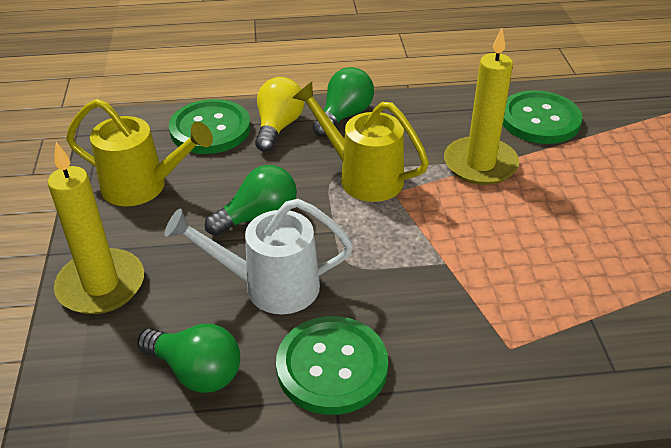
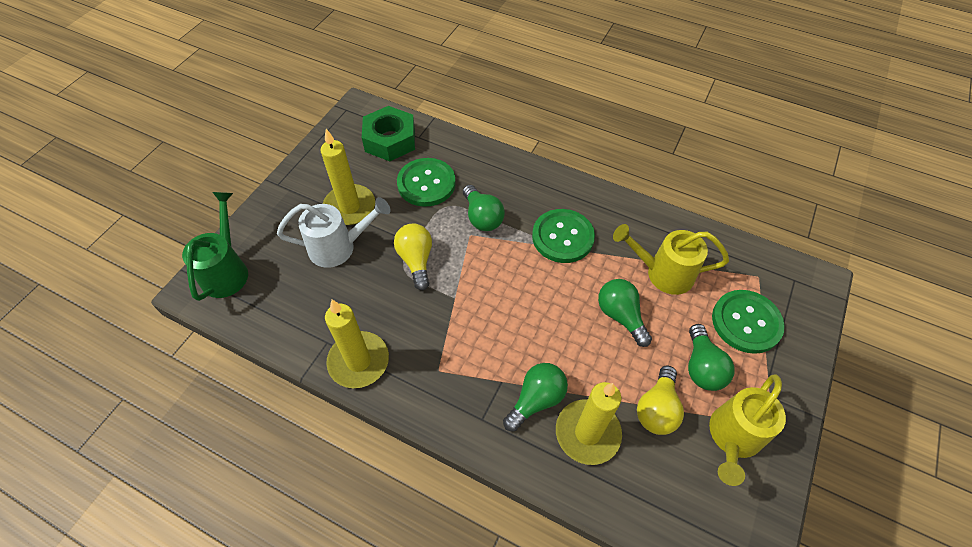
green light bulb: 3 -> 4
green nut: 0 -> 1
green watering can: 0 -> 1
yellow candle: 2 -> 3
yellow light bulb: 1 -> 2

